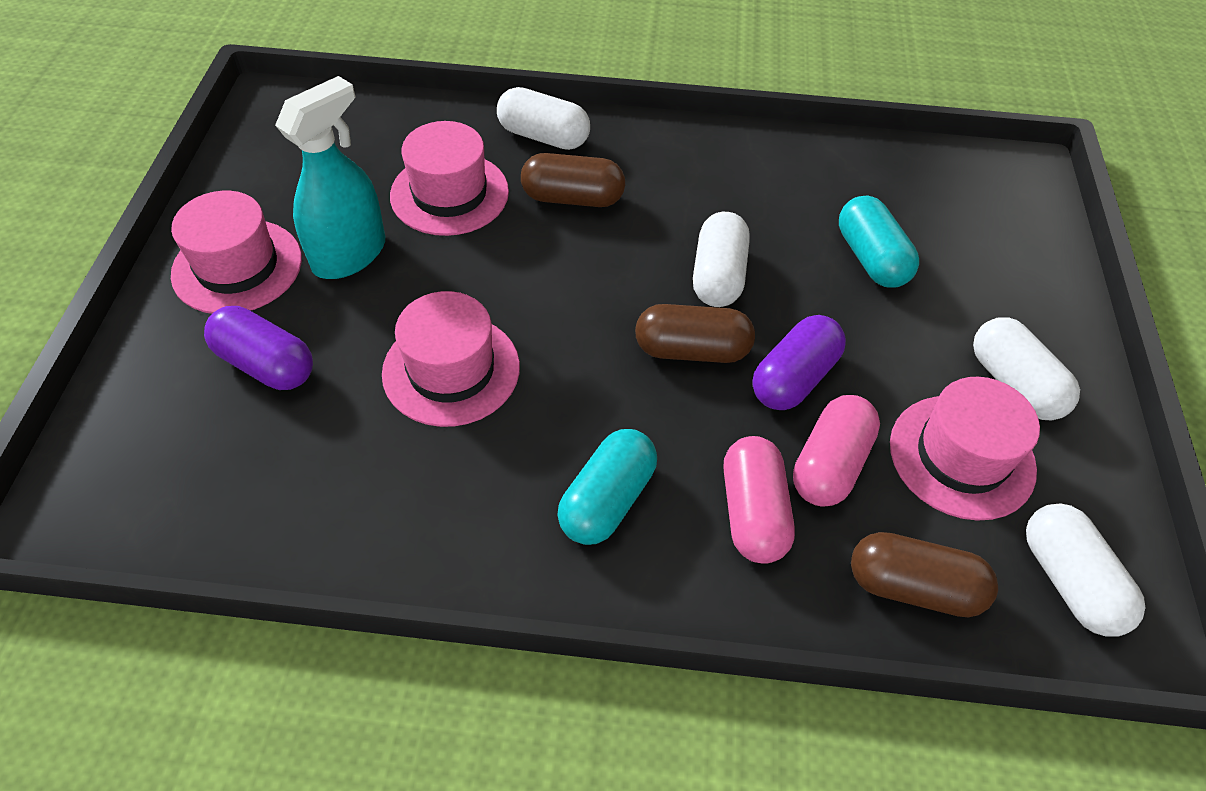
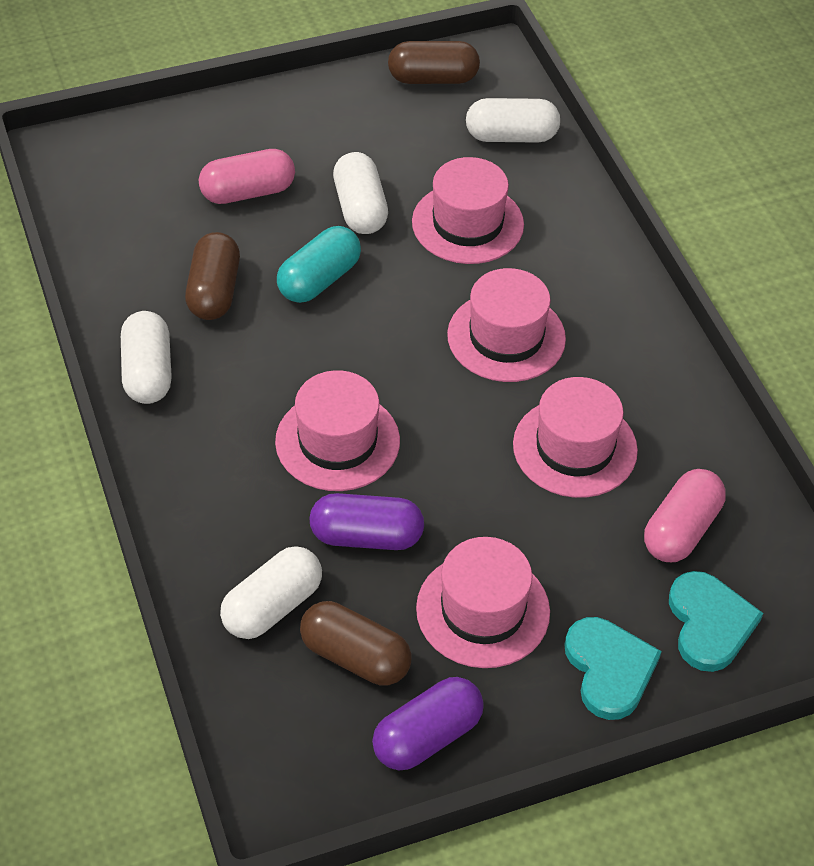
pink hat: 4 -> 5
turquoise capsule: 2 -> 1
turquoise heart: 0 -> 2
turquoise spray bottle: 1 -> 0

